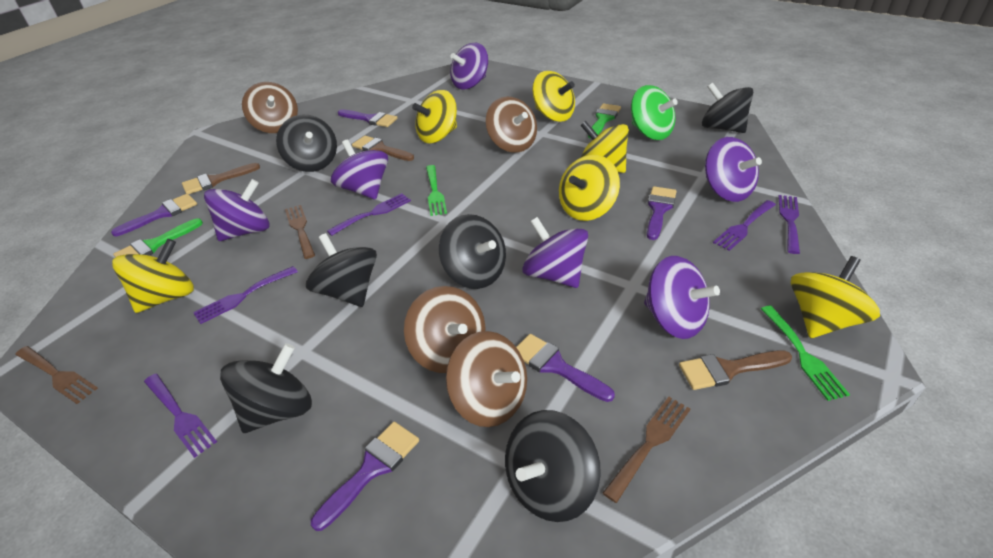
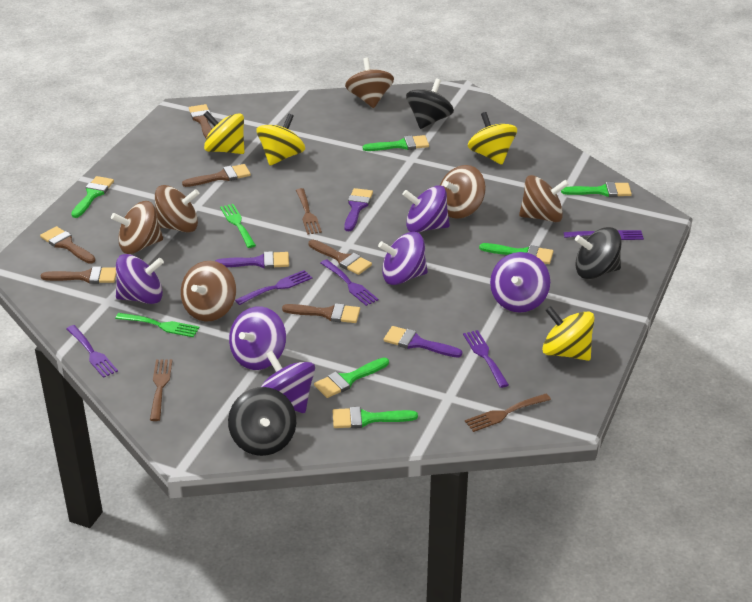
black spinning top: 6 -> 3
brown brush: 3 -> 6
brown spinning top: 4 -> 6
green brush: 2 -> 6
green spinning top: 1 -> 0
purple brush: 5 -> 3
yellow spinning top: 6 -> 4

